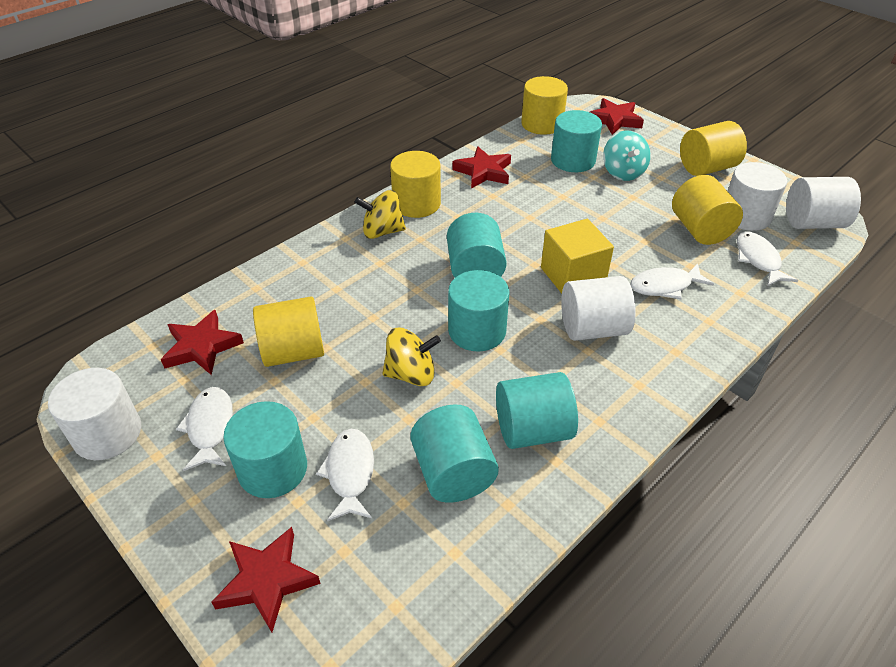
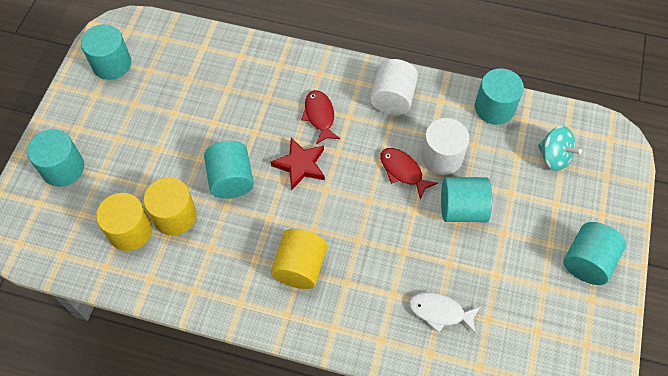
red fish: 0 -> 2
red star: 4 -> 1
white cylinder: 4 -> 2
white fish: 4 -> 1
yellow cube: 1 -> 0
yellow cylinder: 5 -> 3
yellow spinning top: 2 -> 0

